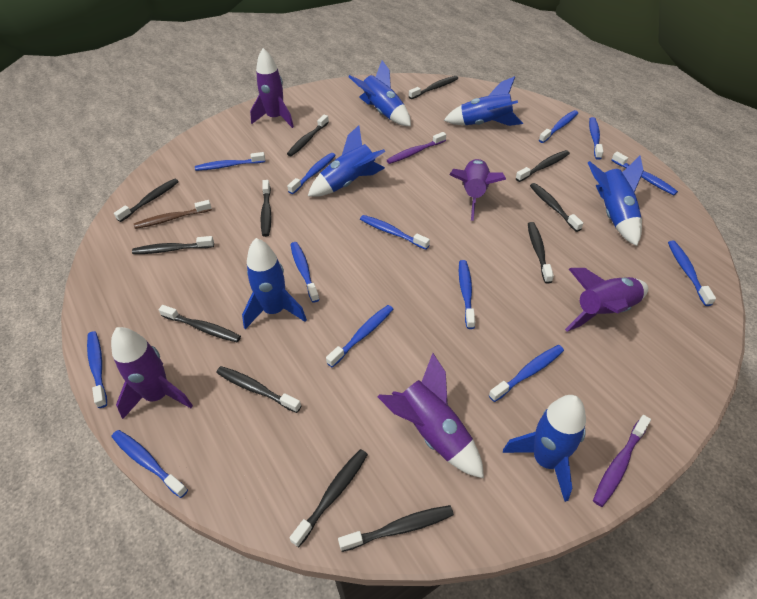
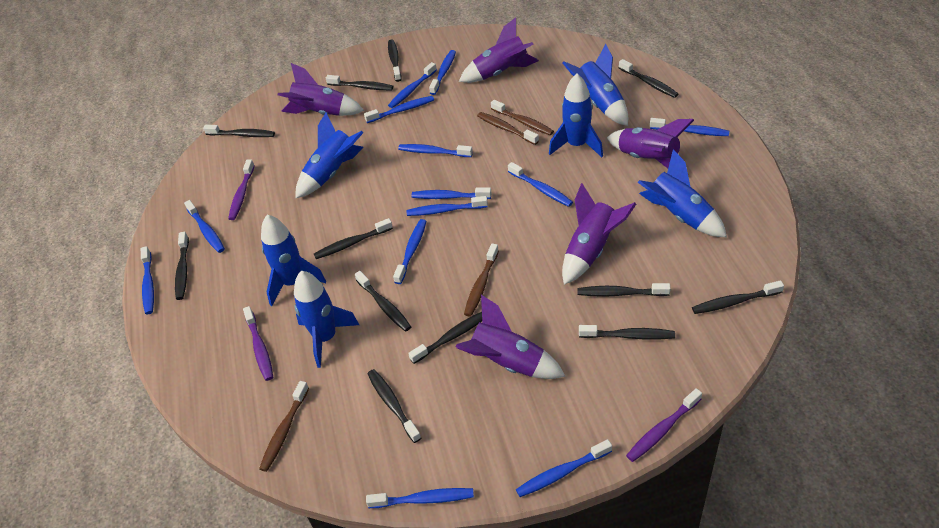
brown toothbrush: 1 -> 4
purple toothbrush: 2 -> 3

